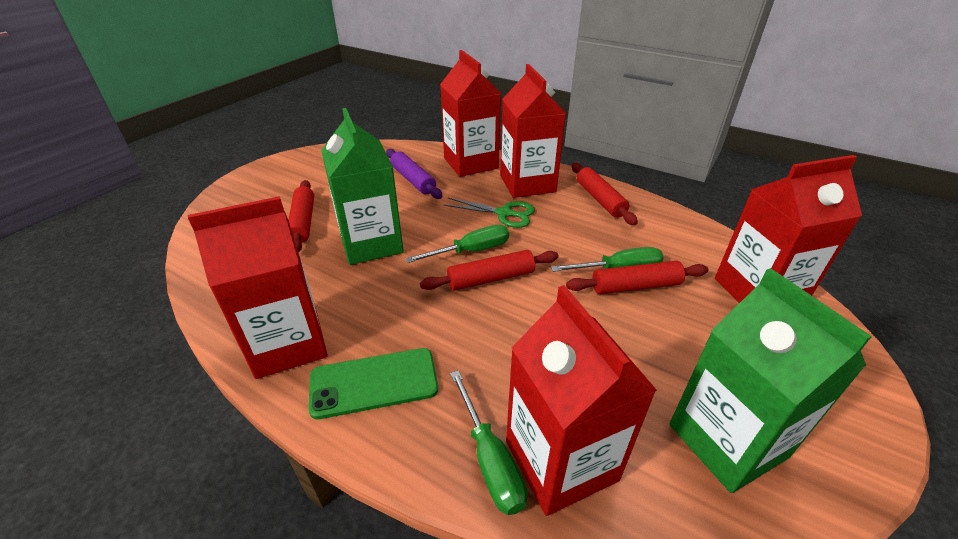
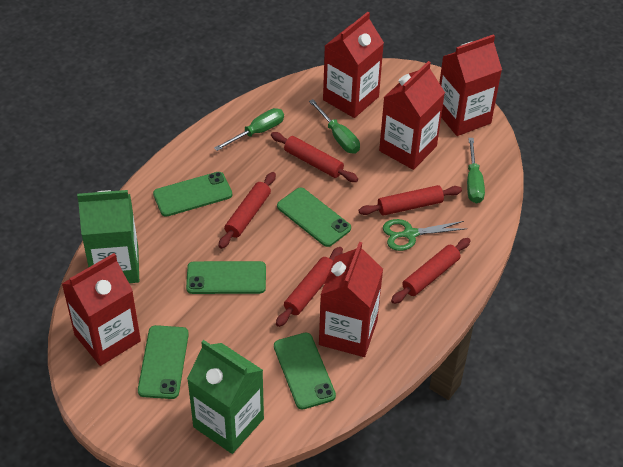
green phone: 1 -> 5
purple rolling pin: 1 -> 0
red rolling pin: 4 -> 5

